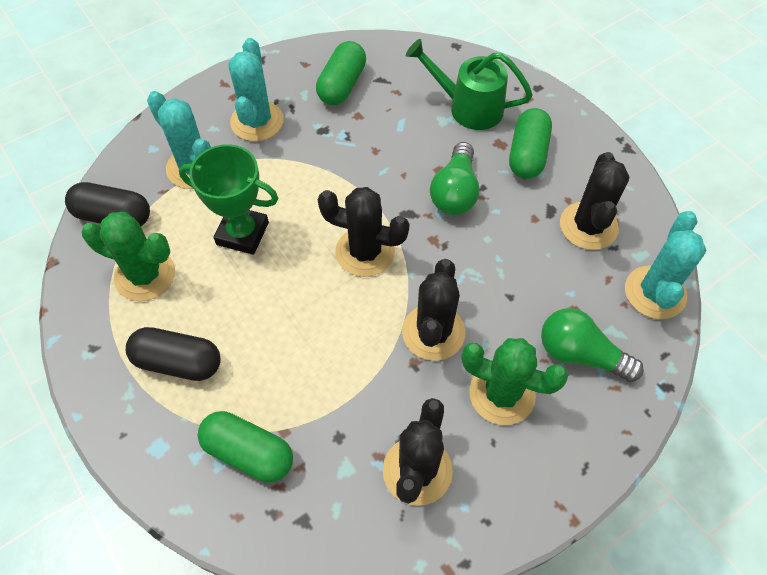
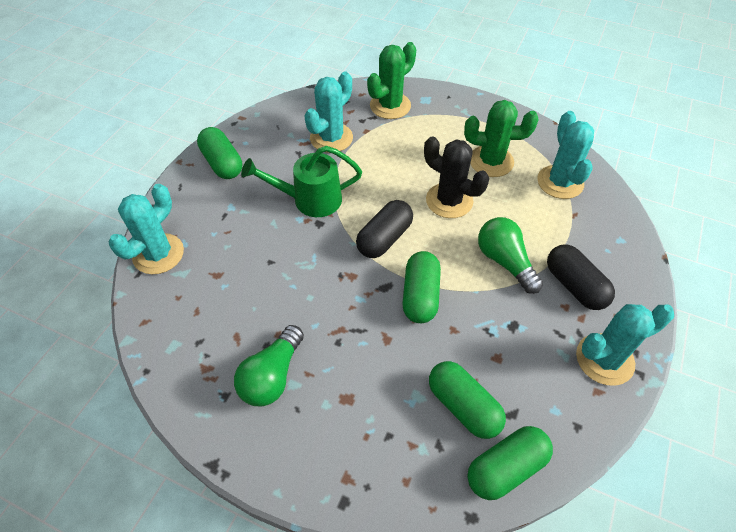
black cactus: 4 -> 1
green capsule: 3 -> 4
green trophy: 1 -> 0
turquoise cactus: 3 -> 4

